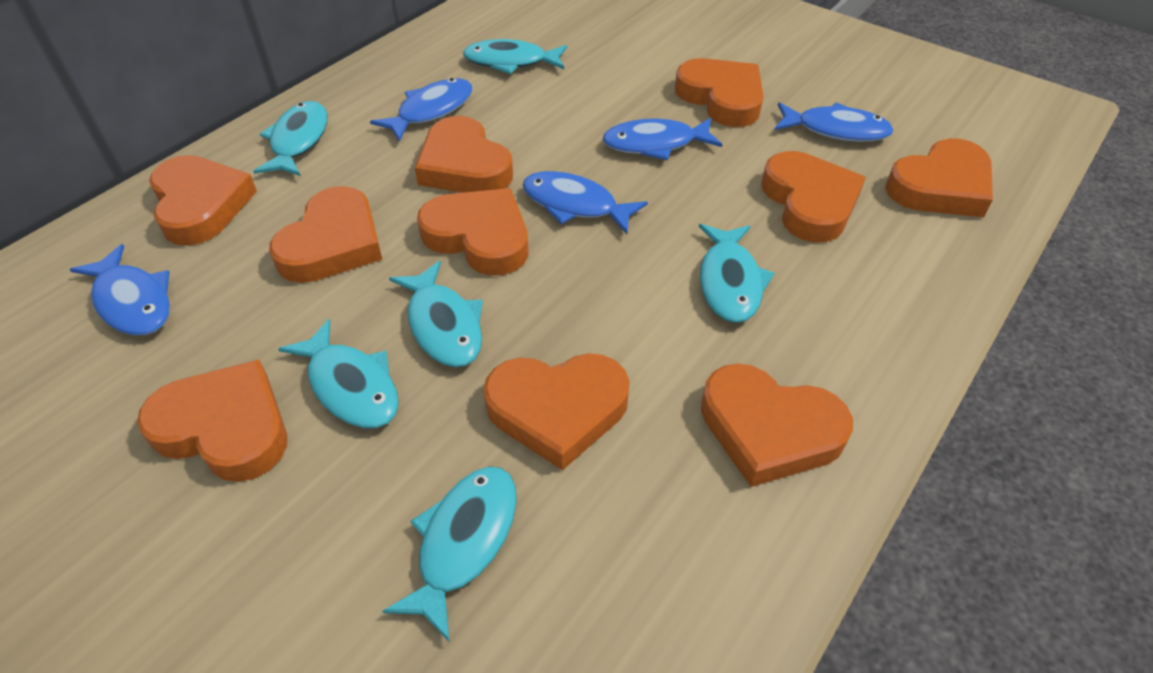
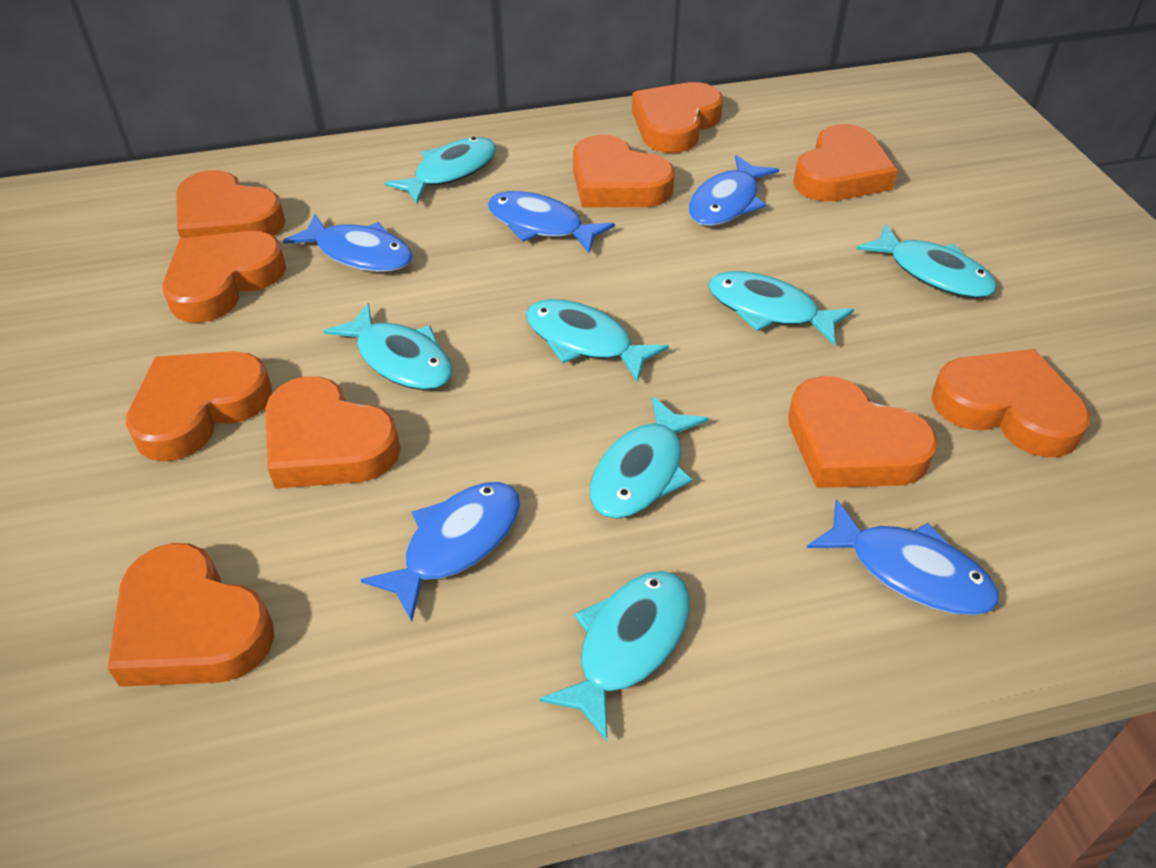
turquoise fish: 6 -> 7

